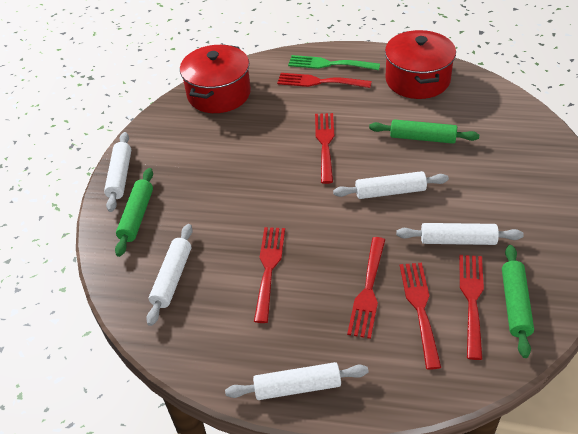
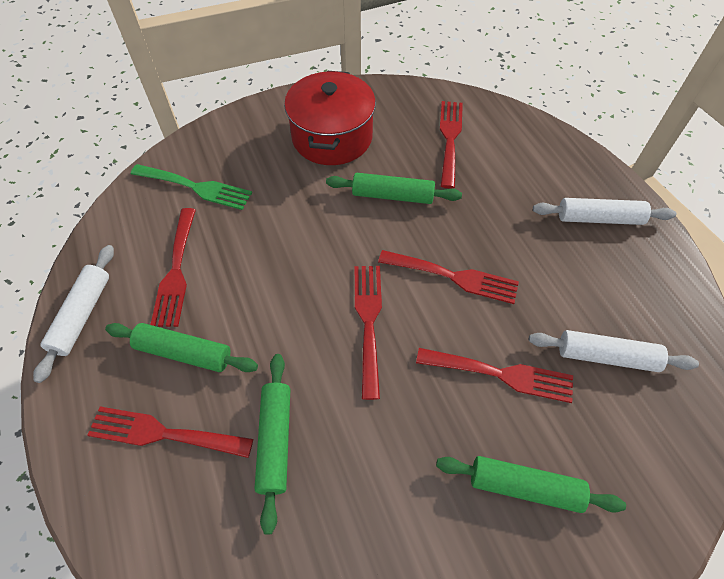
green rolling pin: 3 -> 4
red pot: 2 -> 1
white rolling pin: 5 -> 3

